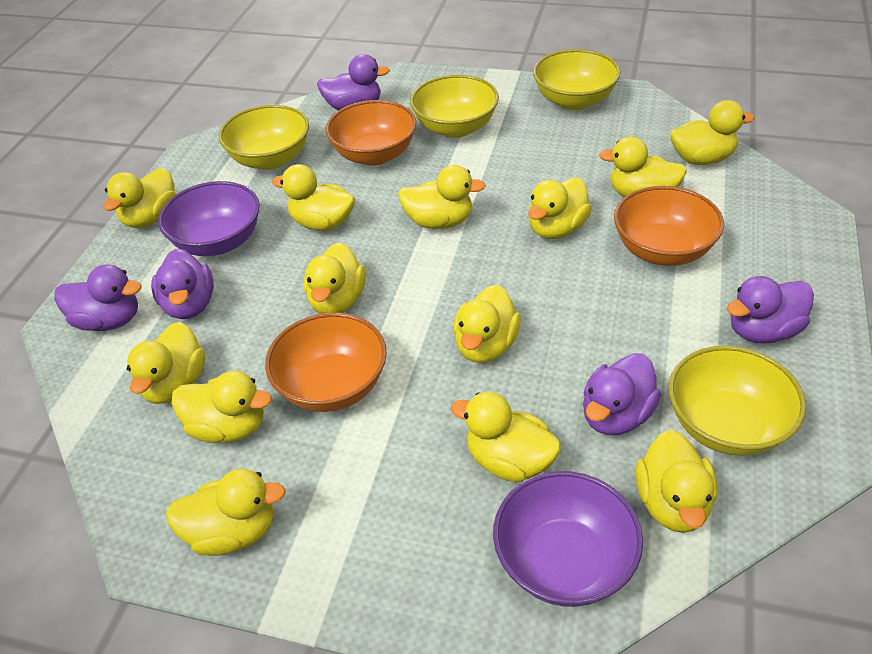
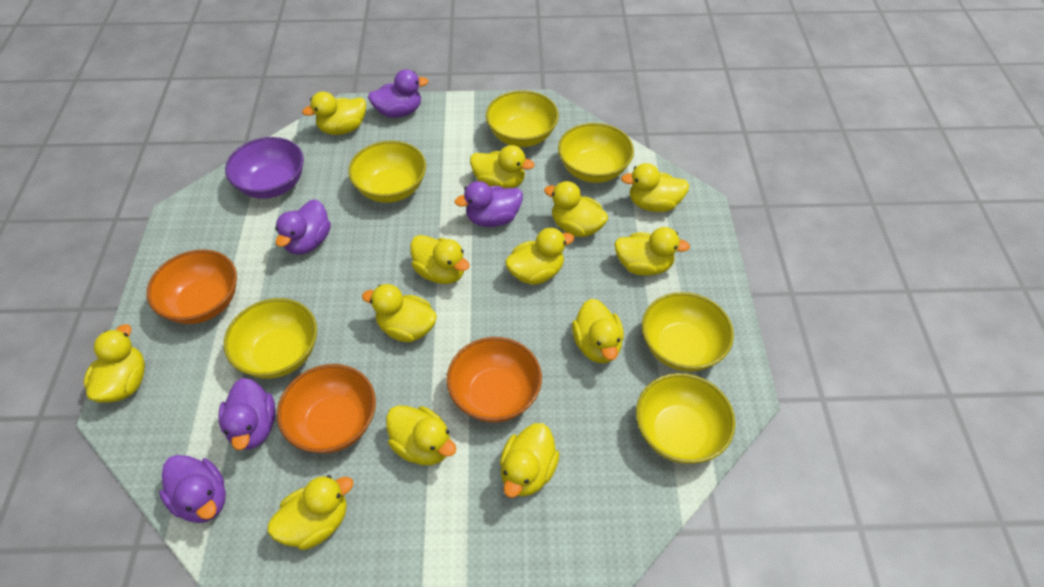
purple bowl: 2 -> 1
yellow bowl: 4 -> 6

